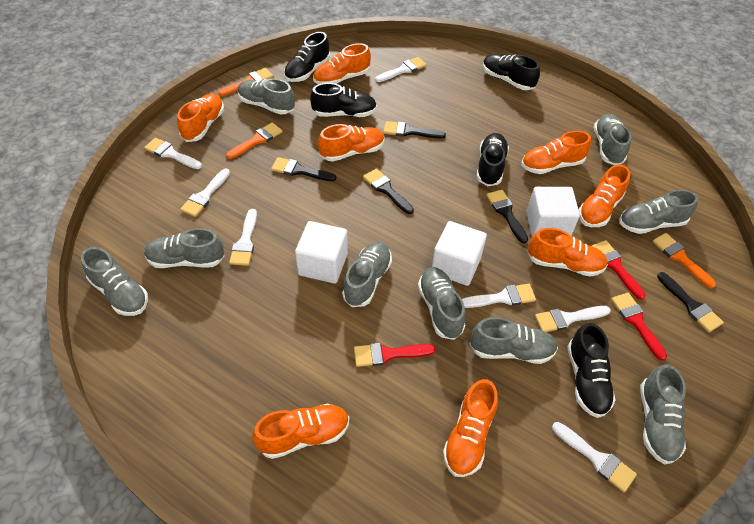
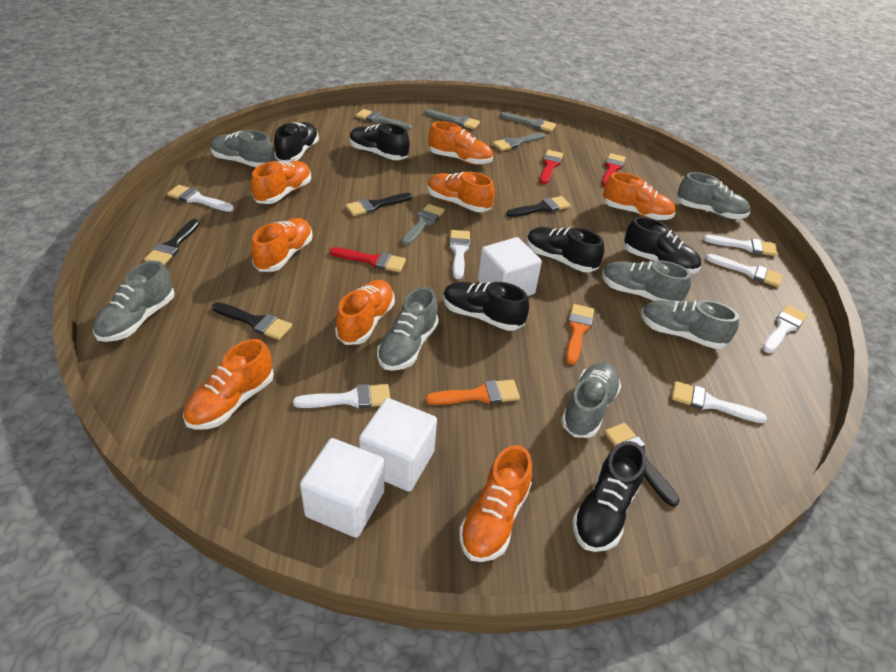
black shoe: 5 -> 6
grey brush: 0 -> 5
grey shoe: 9 -> 7
orange brush: 3 -> 2

